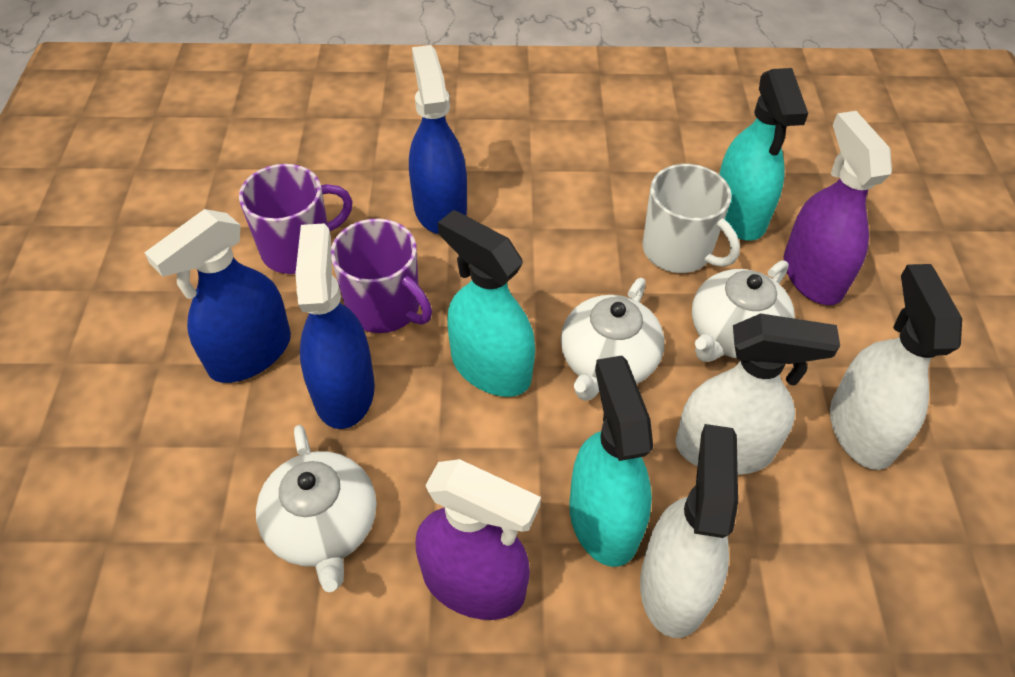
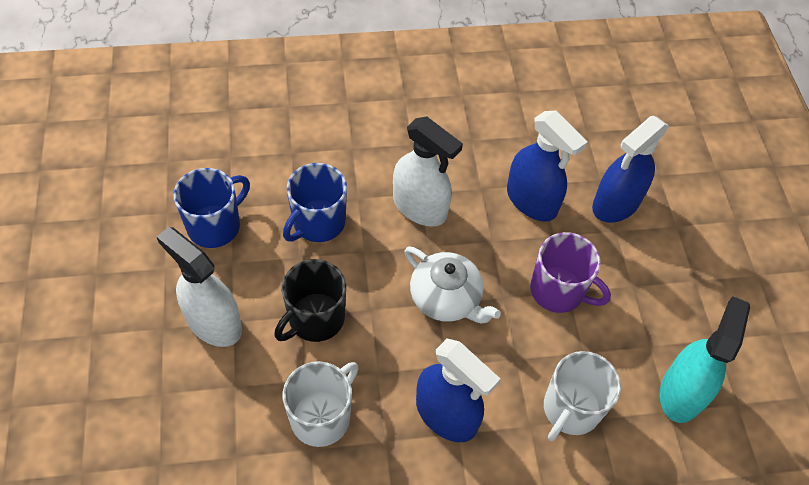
black mug: 0 -> 1
blue mug: 0 -> 2
purple mug: 2 -> 1
purple spray bottle: 2 -> 0
turquoise spray bottle: 3 -> 1
white mug: 1 -> 2
white spray bottle: 3 -> 2
white teapot: 3 -> 1

